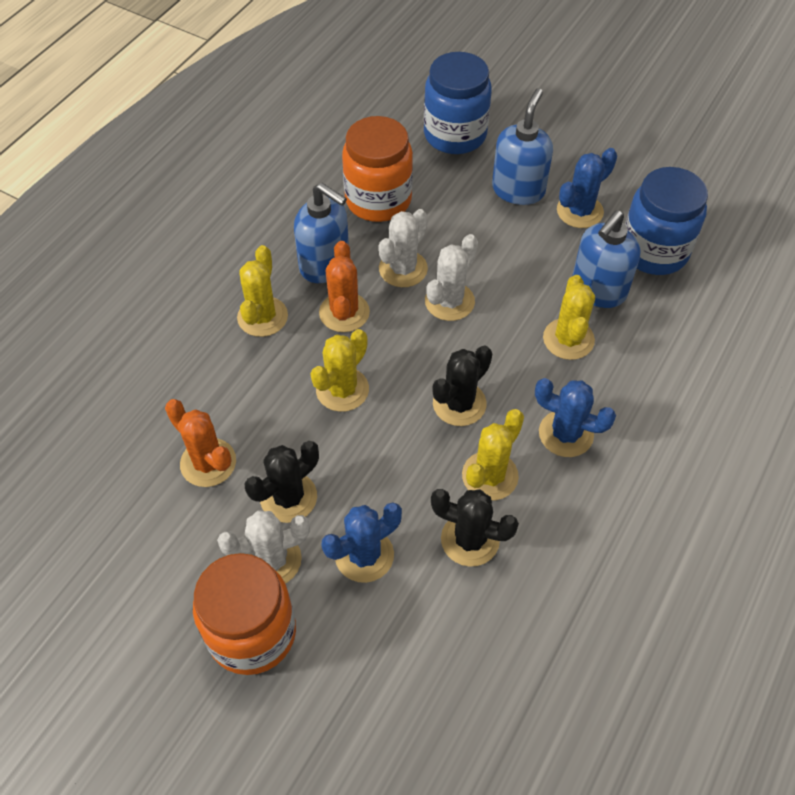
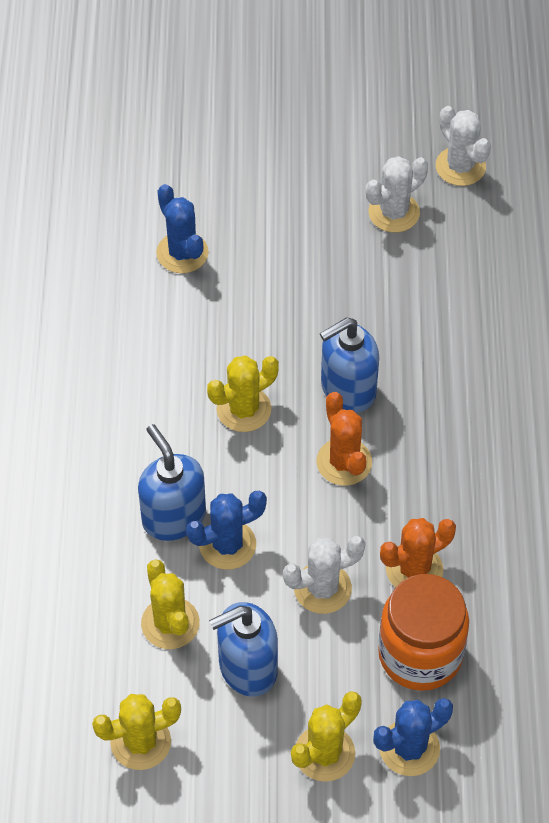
black cactus: 3 -> 0
blue jar: 2 -> 0
orange jar: 2 -> 1

